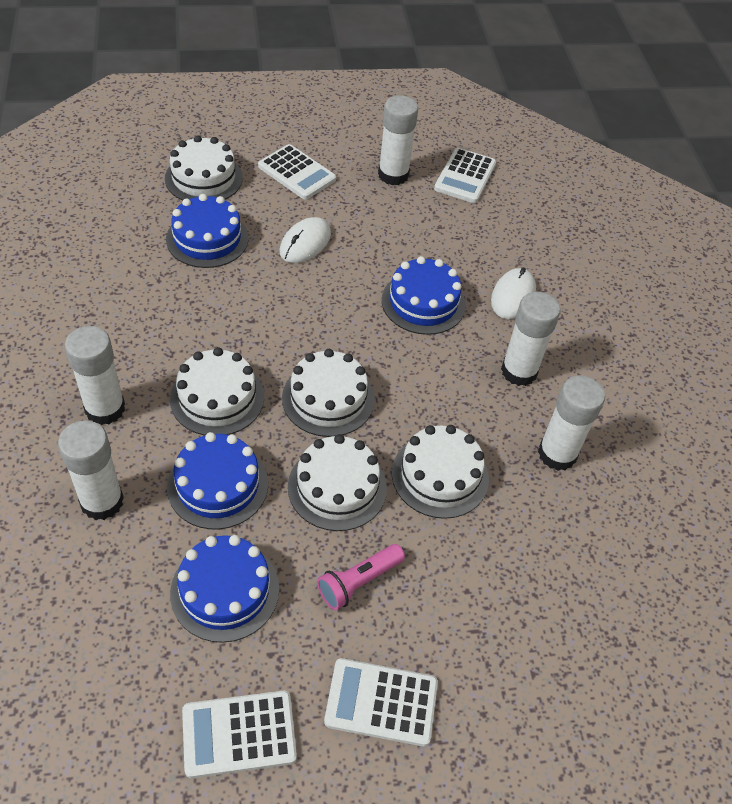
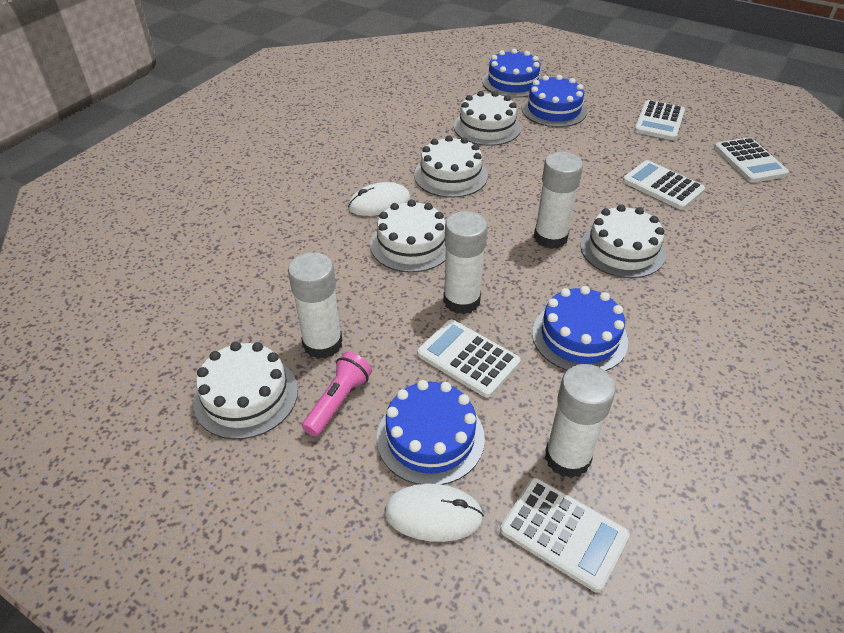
white calculator: 4 -> 5
white glue stick: 5 -> 4

